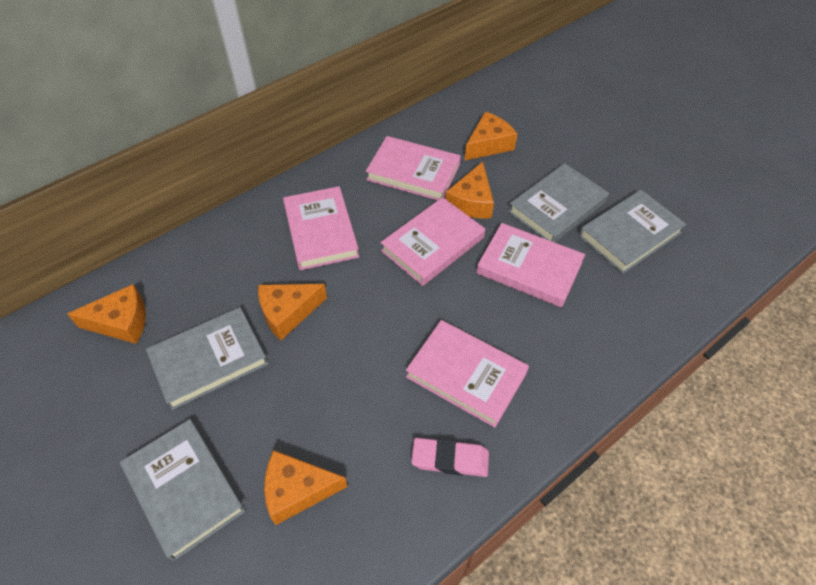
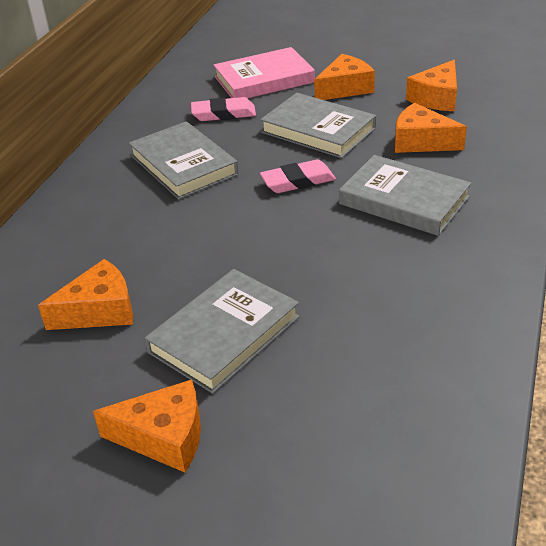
pink book: 5 -> 1
pink eraser: 1 -> 2

